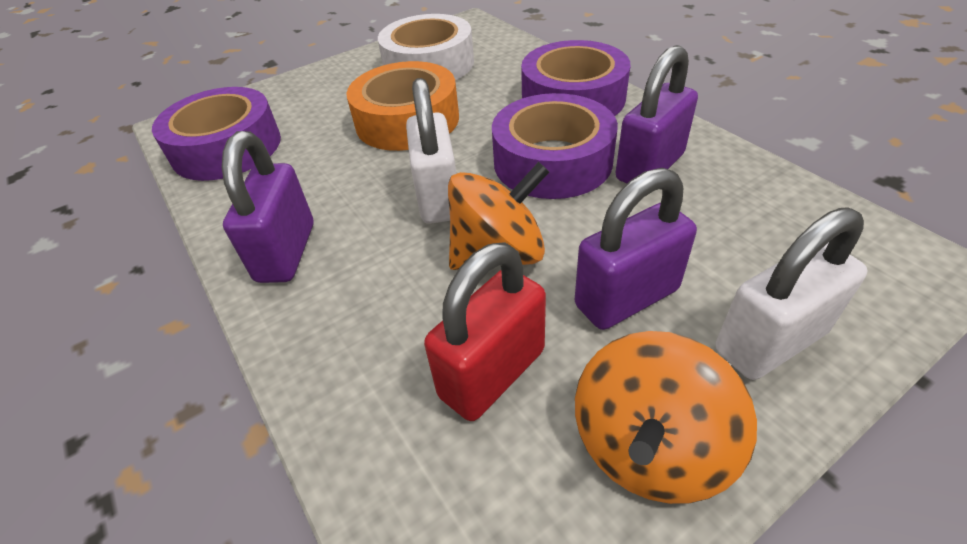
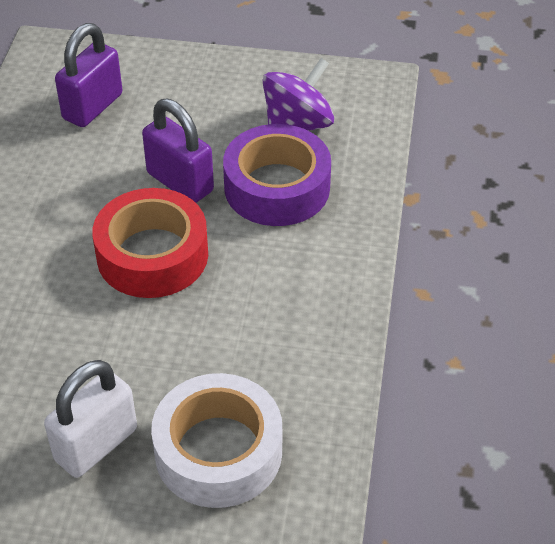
orange spinning top: 2 -> 0
orange tape: 1 -> 0
purple padlock: 3 -> 2
purple spinning top: 0 -> 1
purple tape: 3 -> 1
red padlock: 1 -> 0
red tape: 0 -> 1
white padlock: 2 -> 1

